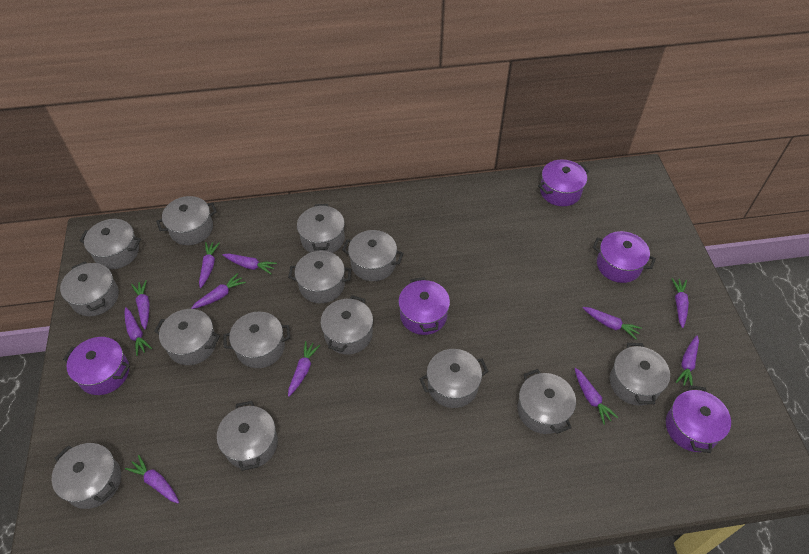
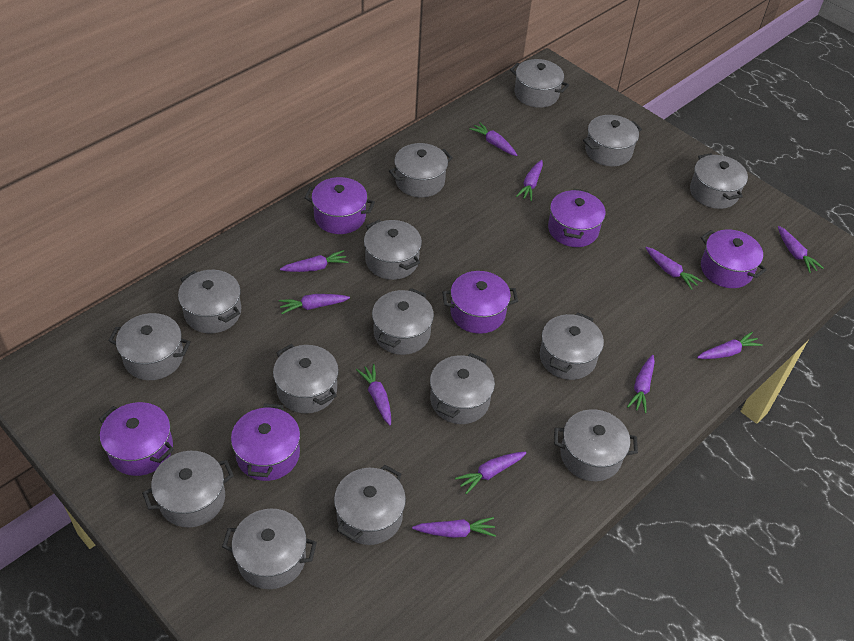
grey pot: 14 -> 15
purple pot: 5 -> 6

